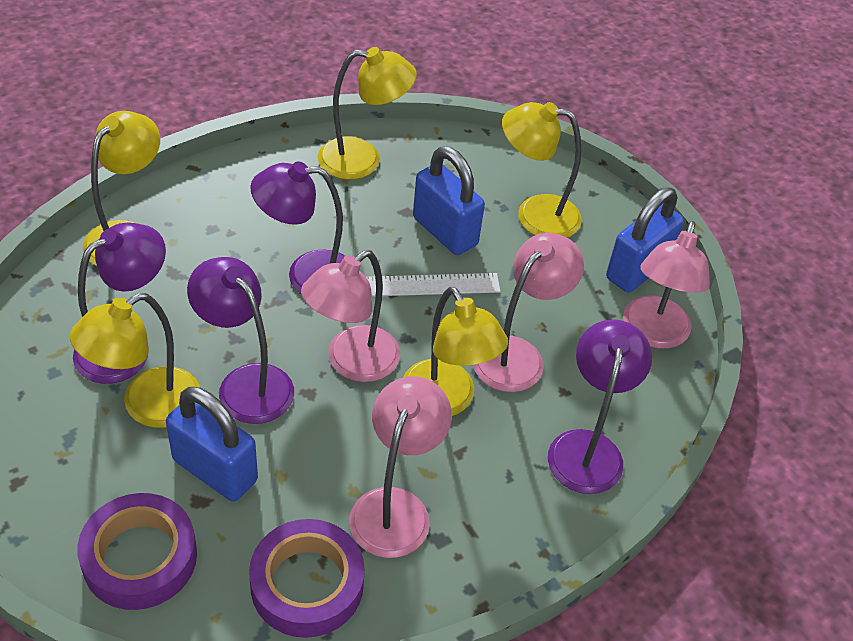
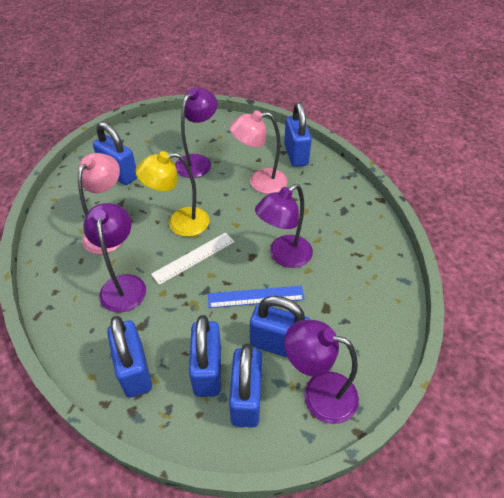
blue padlock: 3 -> 6
blue ruler: 0 -> 1
pink lamp: 4 -> 2
purple tape: 2 -> 0
yellow lamp: 5 -> 1

